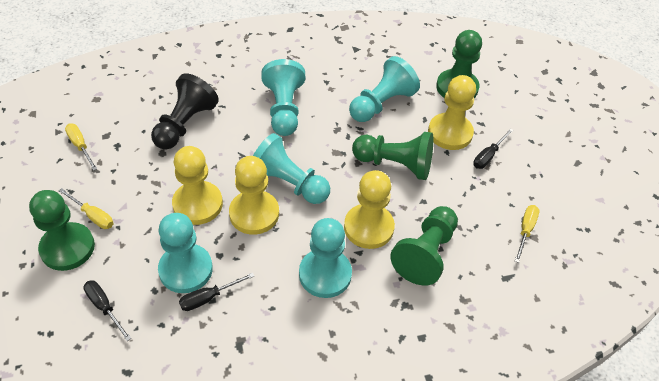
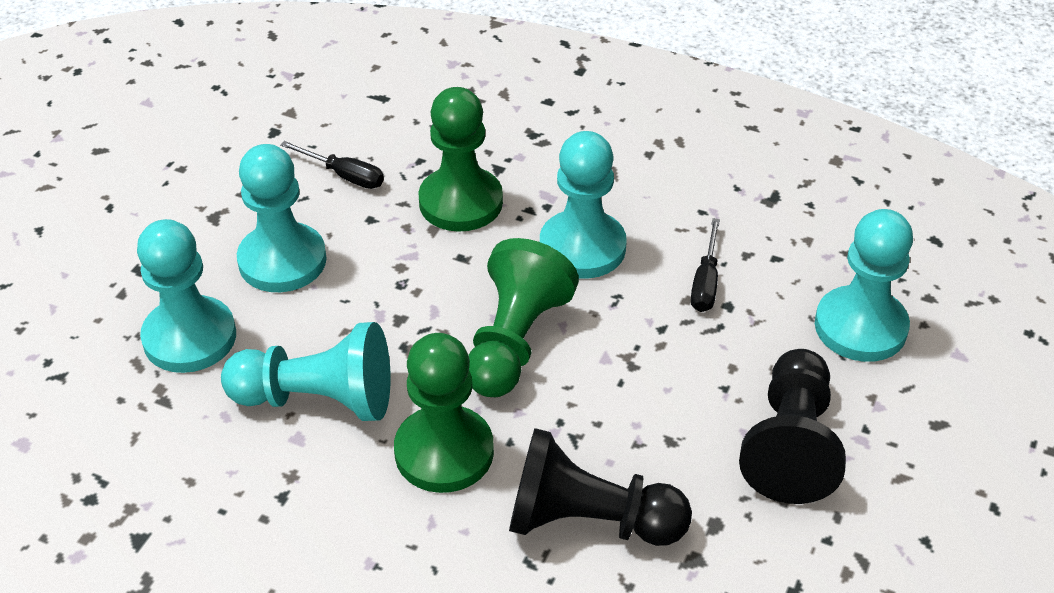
black pawn: 1 -> 2
black screwdriver: 3 -> 2
green pawn: 4 -> 3
yellow pawn: 4 -> 0
yellow screwdriver: 3 -> 0

